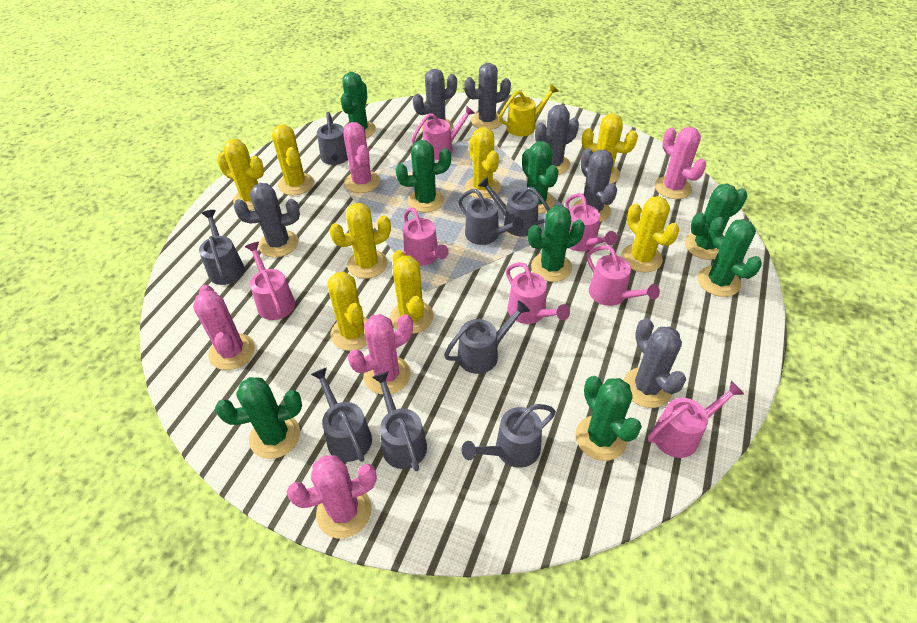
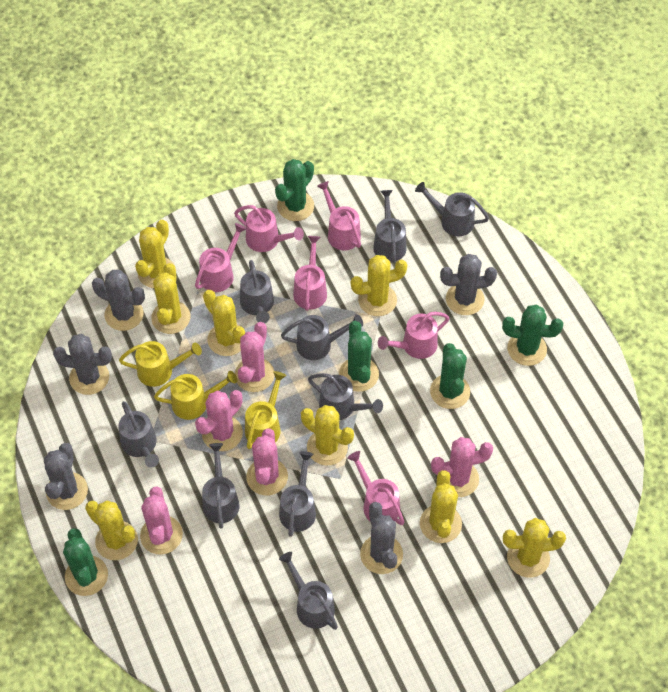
green cactus: 8 -> 5
grey cactus: 6 -> 5
grey watering can: 8 -> 9
pink watering can: 7 -> 6
yellow watering can: 1 -> 3

